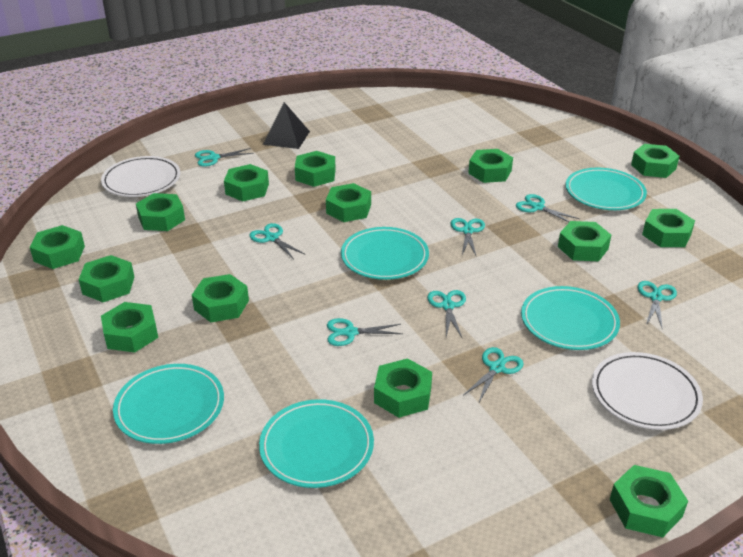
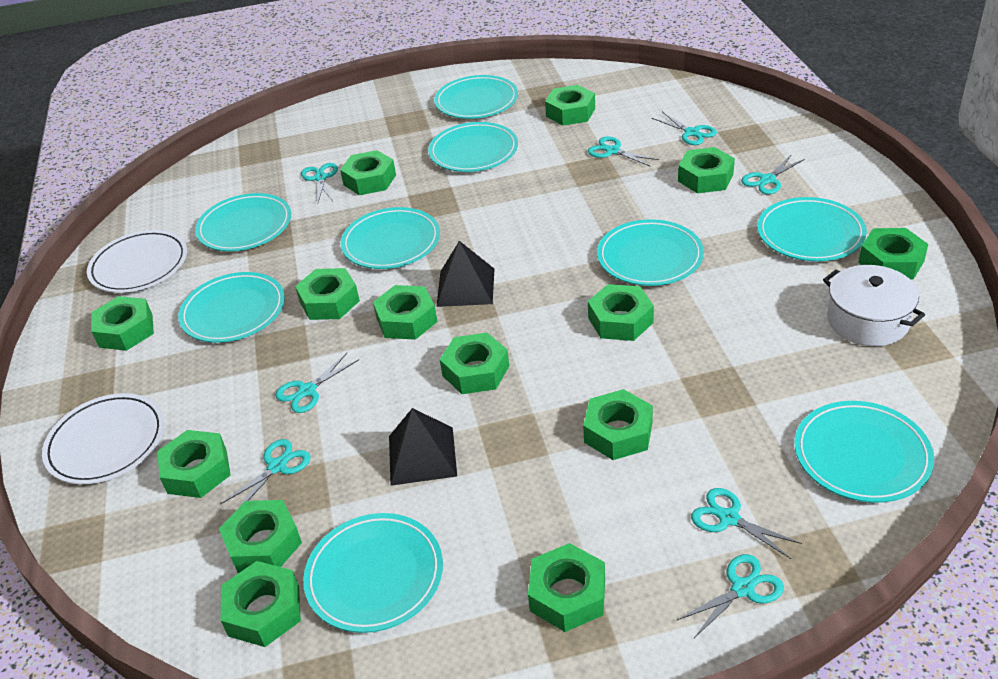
black pyramid: 1 -> 2
turquoise plate: 5 -> 9
white pot: 0 -> 1

